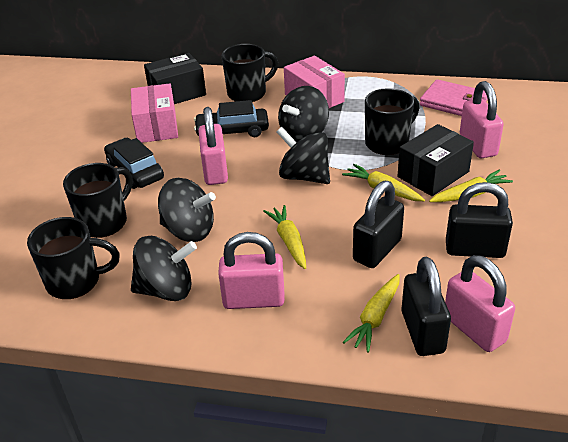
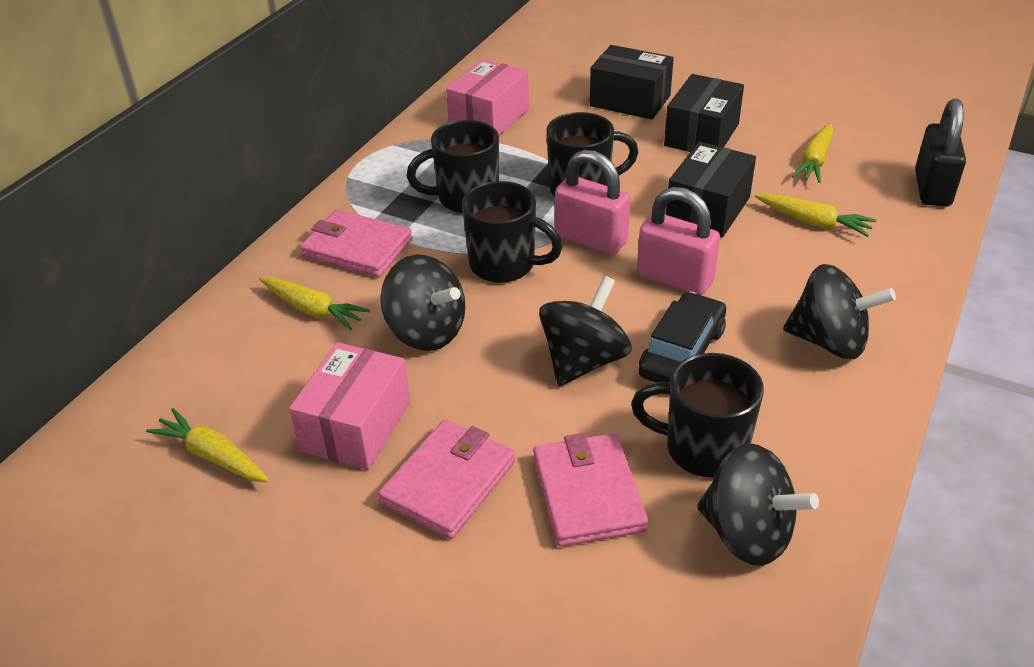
black box: 2 -> 3
black car: 2 -> 1
black padlock: 3 -> 1
pink padlock: 4 -> 2
pink wallet: 1 -> 3

